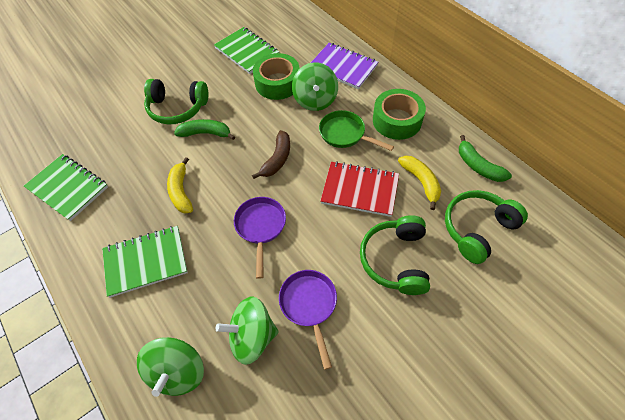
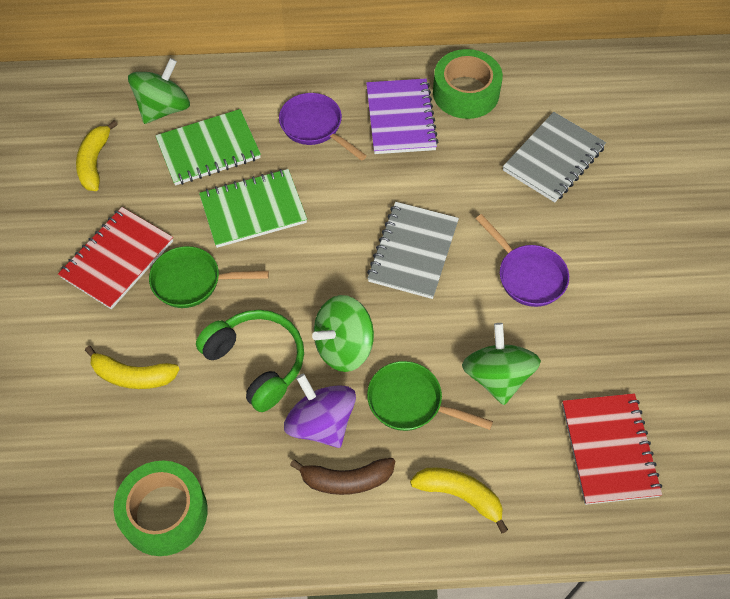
green banana: 2 -> 0
green headphones: 3 -> 1
green notebook: 3 -> 2
green pan: 1 -> 2
grey notebook: 0 -> 2
purple spinning top: 0 -> 1
red notebook: 1 -> 2
yellow banana: 2 -> 3

